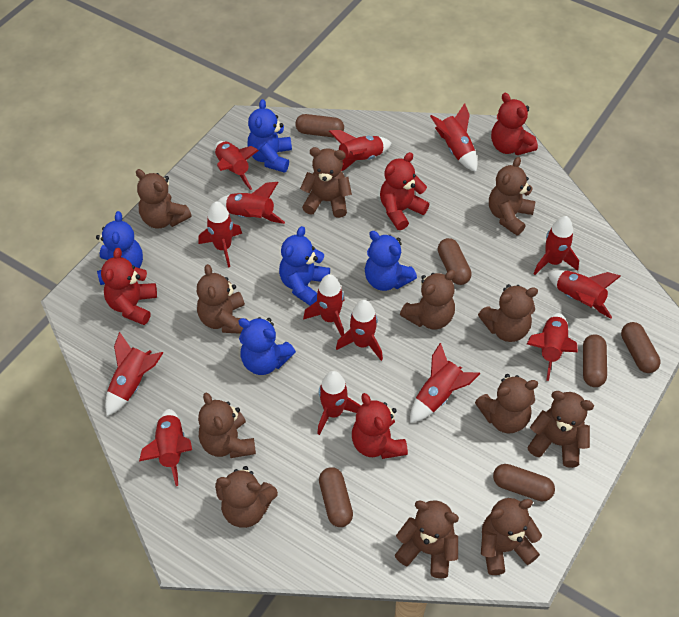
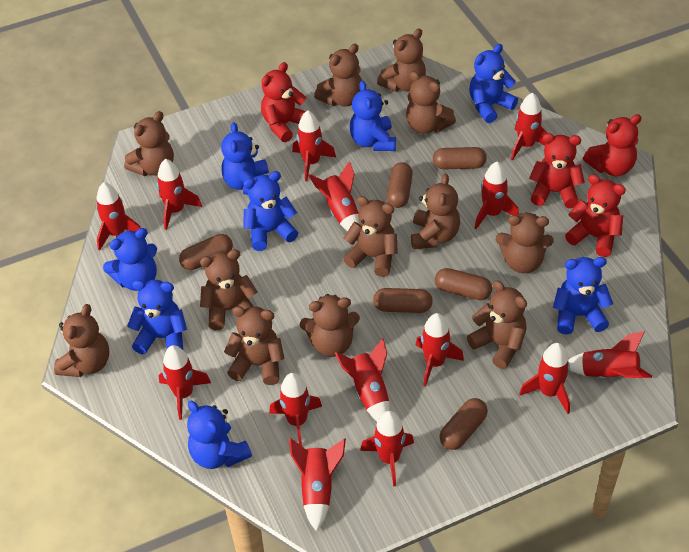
blue teddy bear: 5 -> 8

